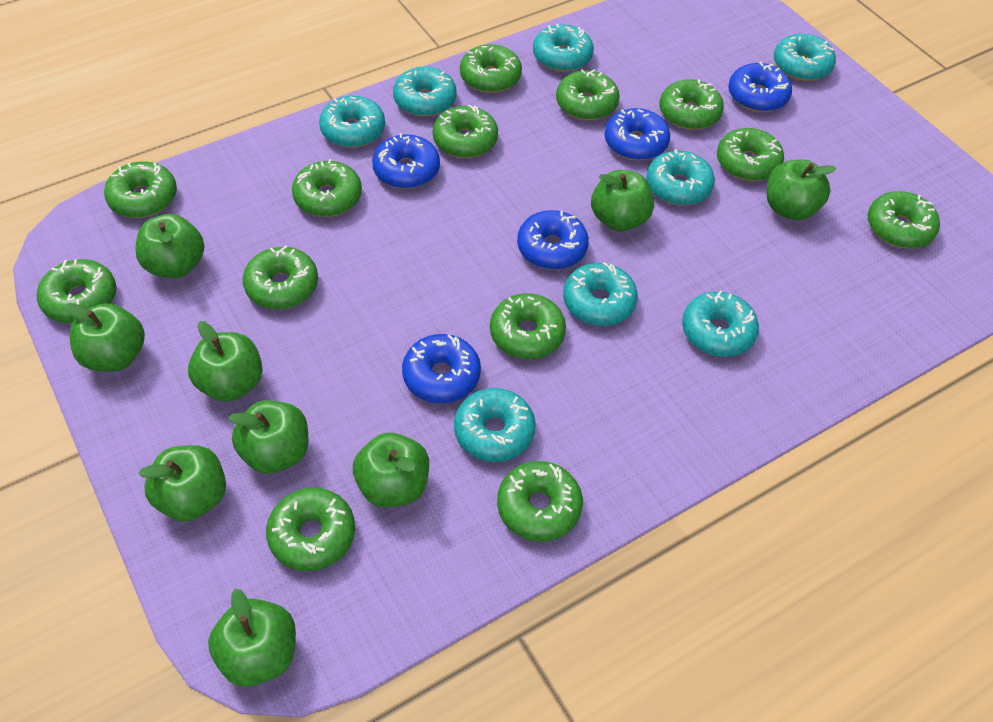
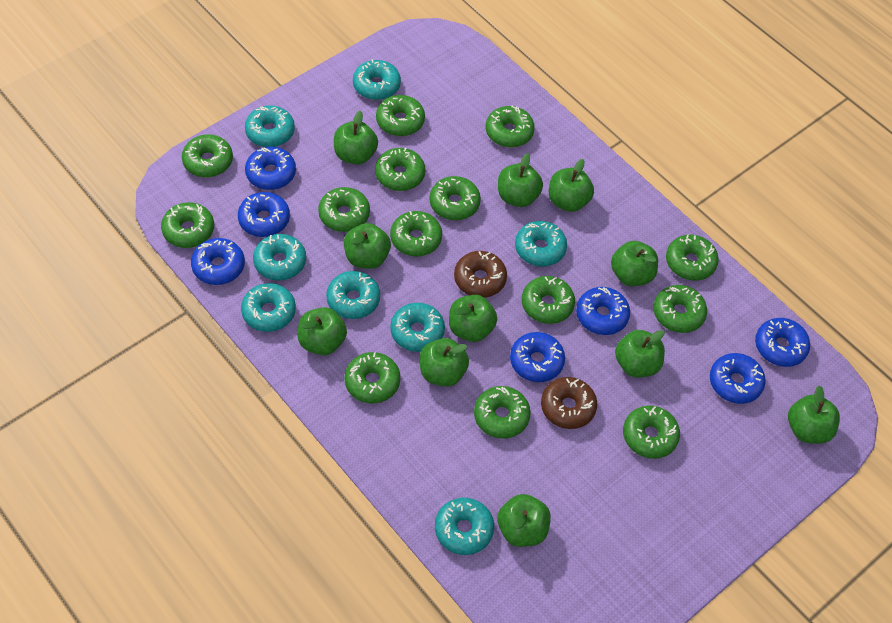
blue donut: 5 -> 7
brown donut: 0 -> 2
green apple: 9 -> 11
green donut: 13 -> 14

